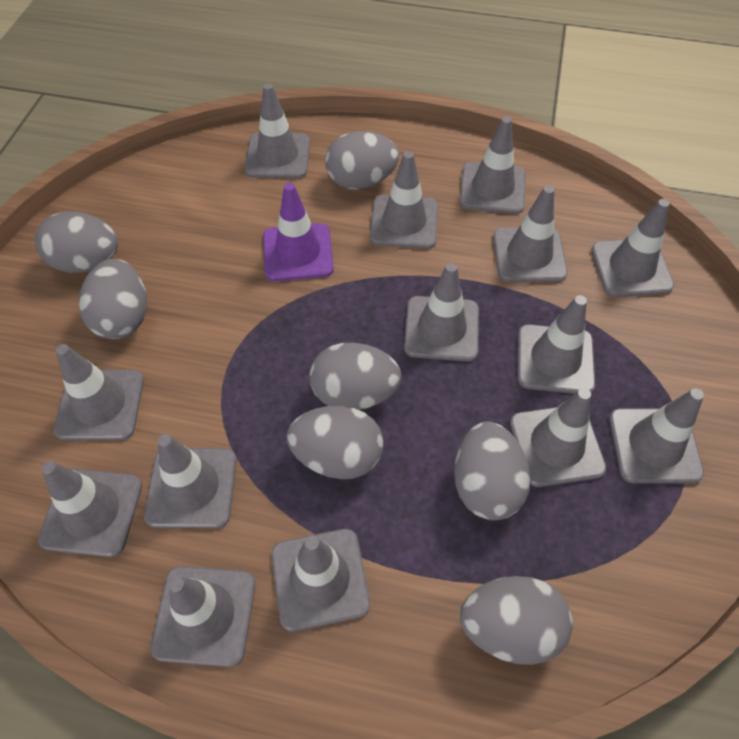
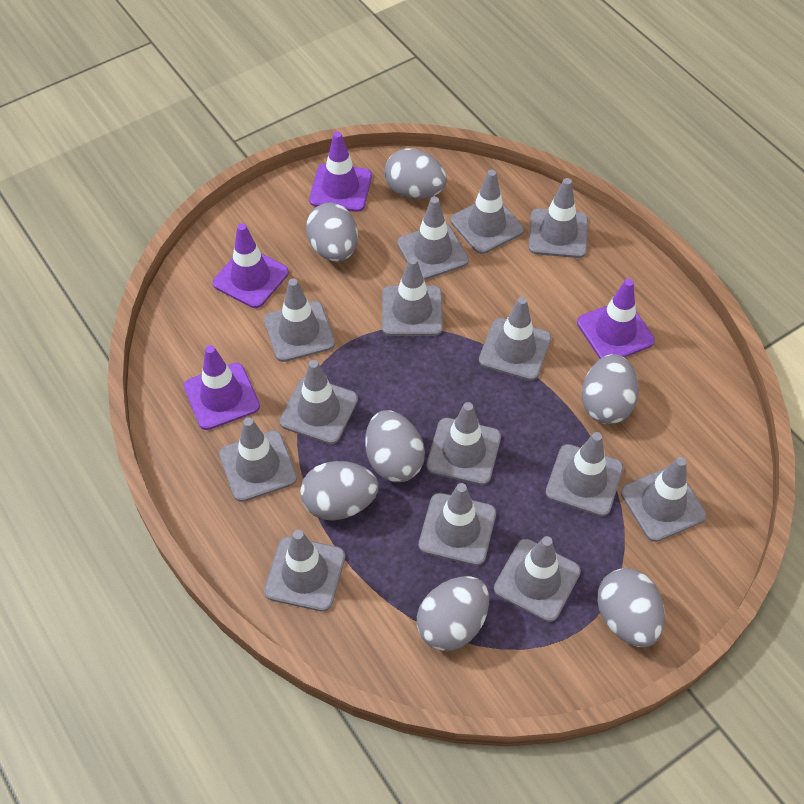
purple traffic cone: 1 -> 4

